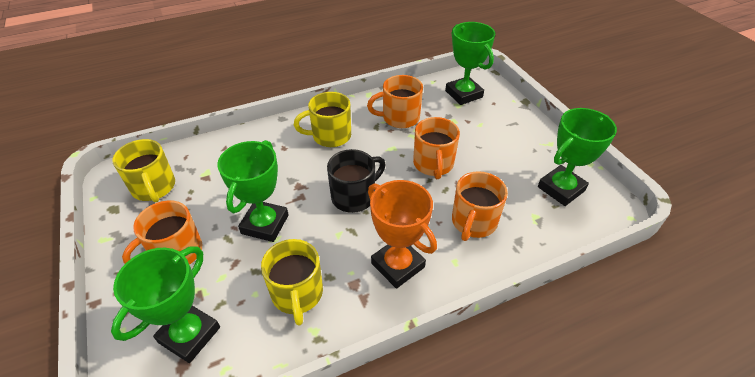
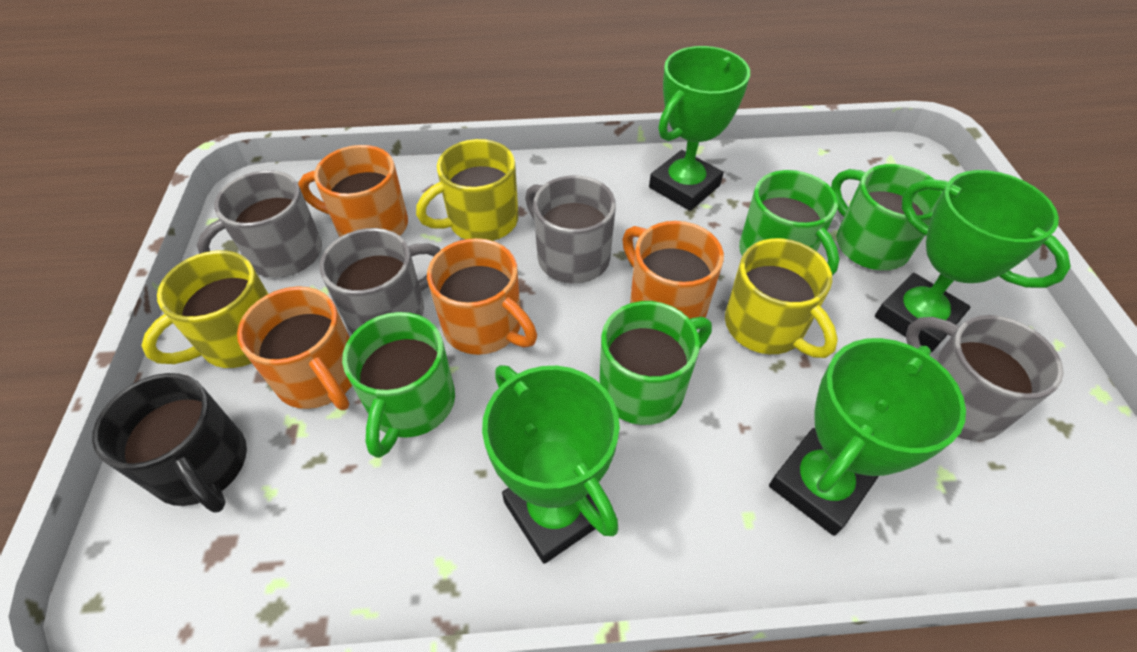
green mug: 0 -> 4
grey mug: 0 -> 4
orange trophy: 1 -> 0

